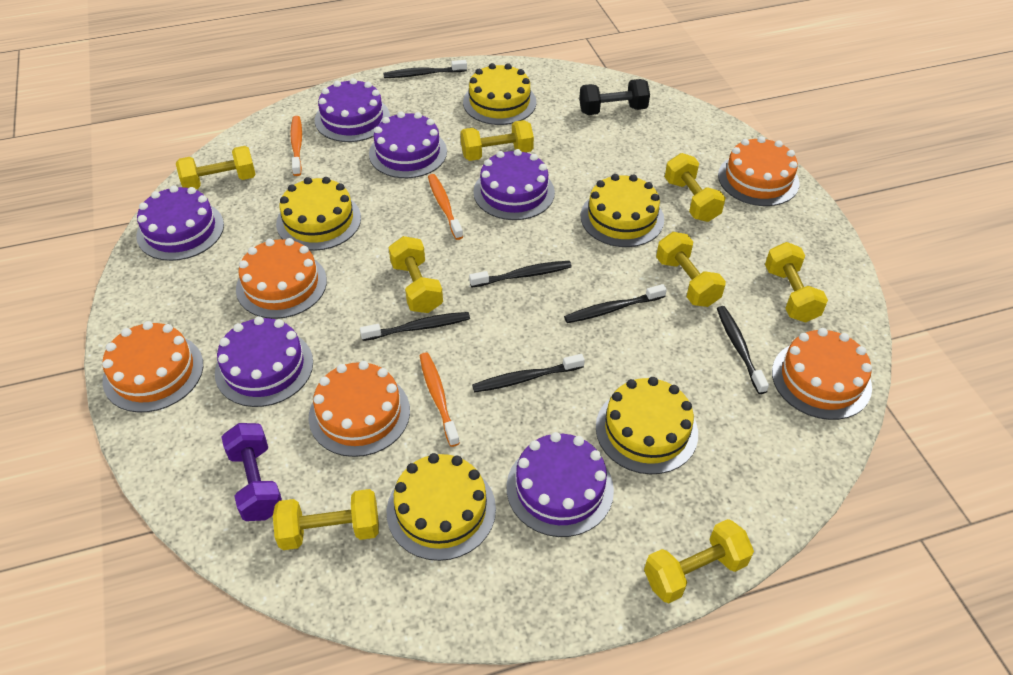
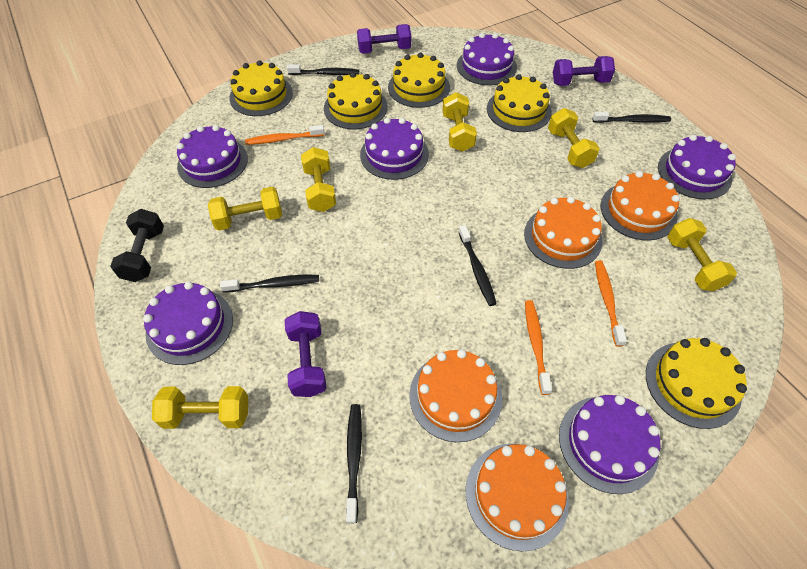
black toothbrush: 6 -> 5
orange cake: 5 -> 4
purple dumbbell: 1 -> 3
yellow dumbbell: 8 -> 6

